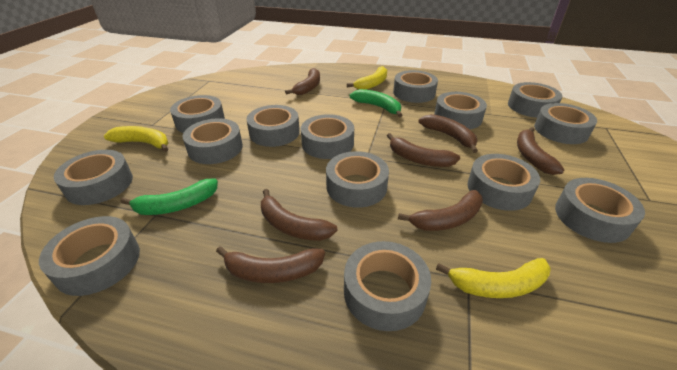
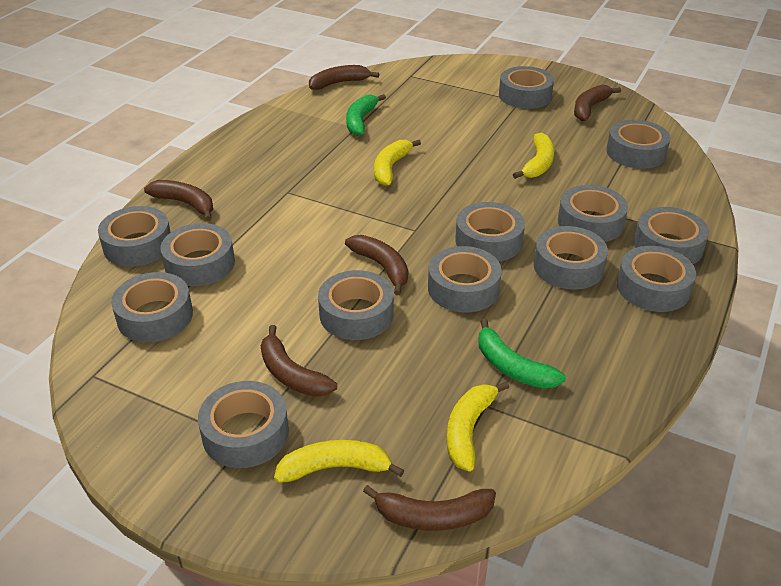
brown banana: 7 -> 6
grey tape: 14 -> 13
yellow banana: 3 -> 4

